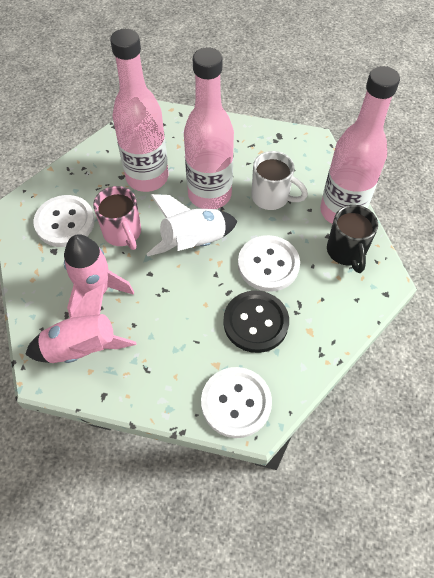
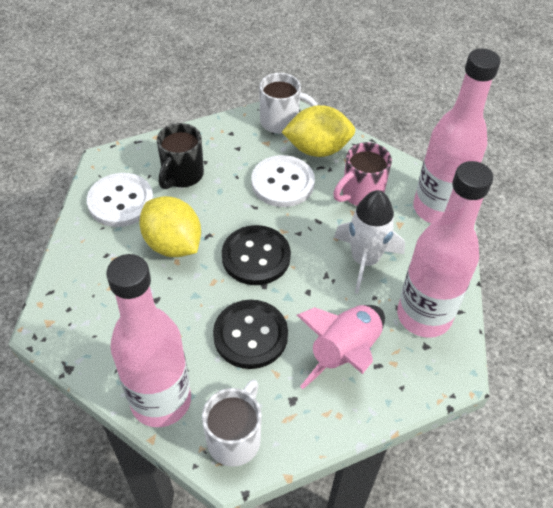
black button: 1 -> 2
pink rocket: 2 -> 1
white button: 3 -> 2
white mug: 1 -> 2
yellow lemon: 0 -> 2

